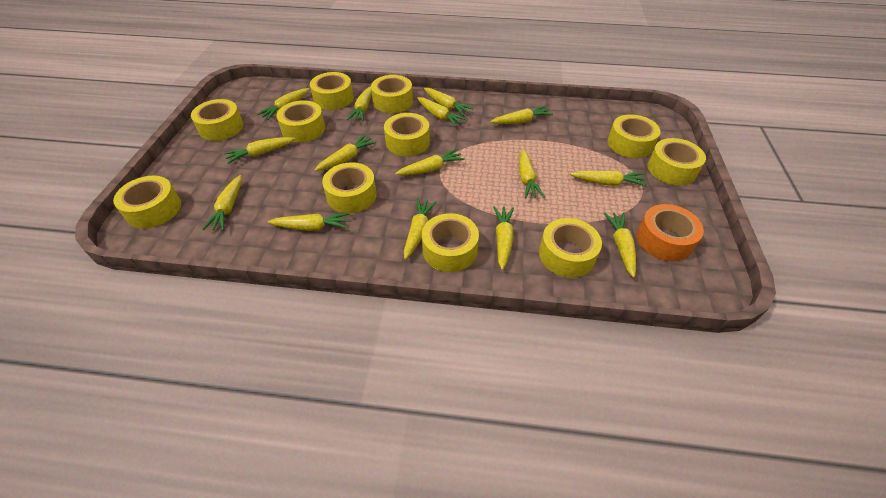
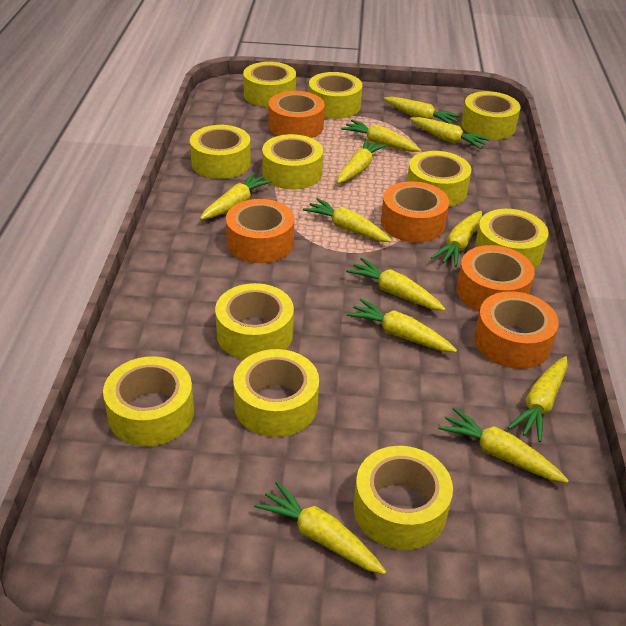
orange tape: 1 -> 5
yellow carrot: 15 -> 12

